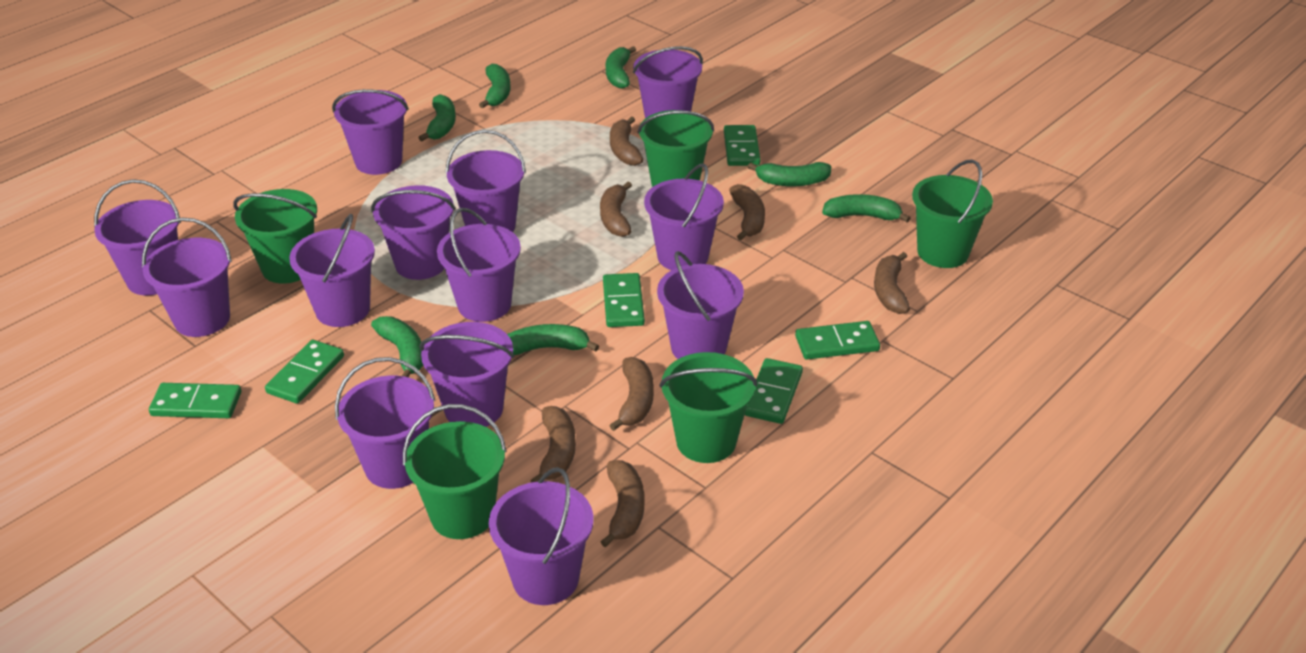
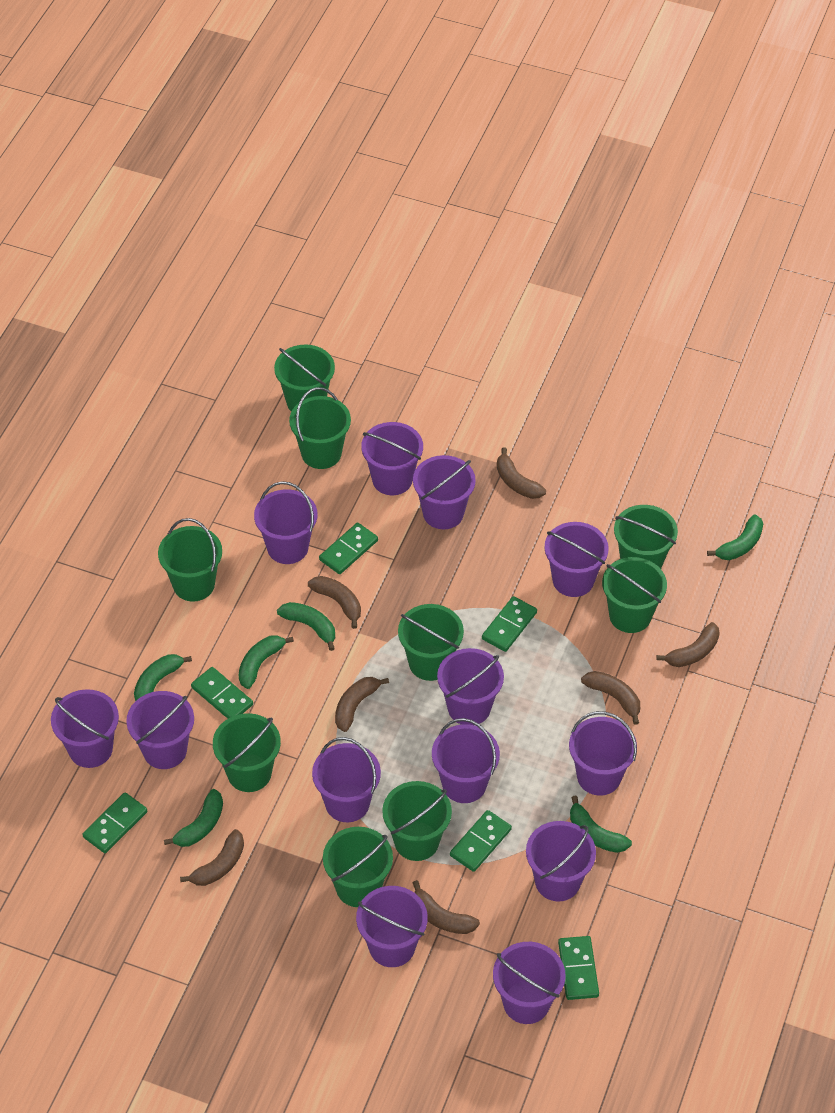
green banana: 7 -> 6
green bucket: 5 -> 9

